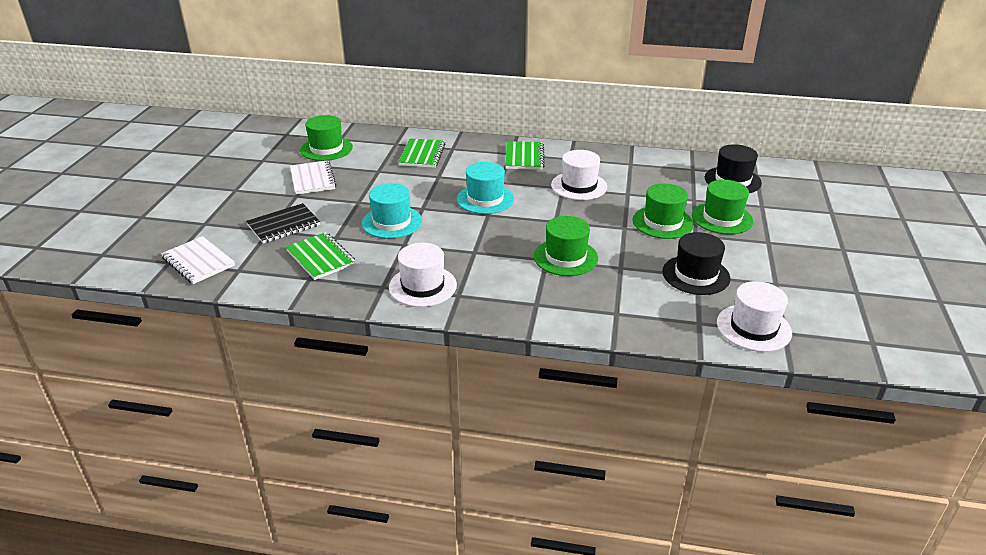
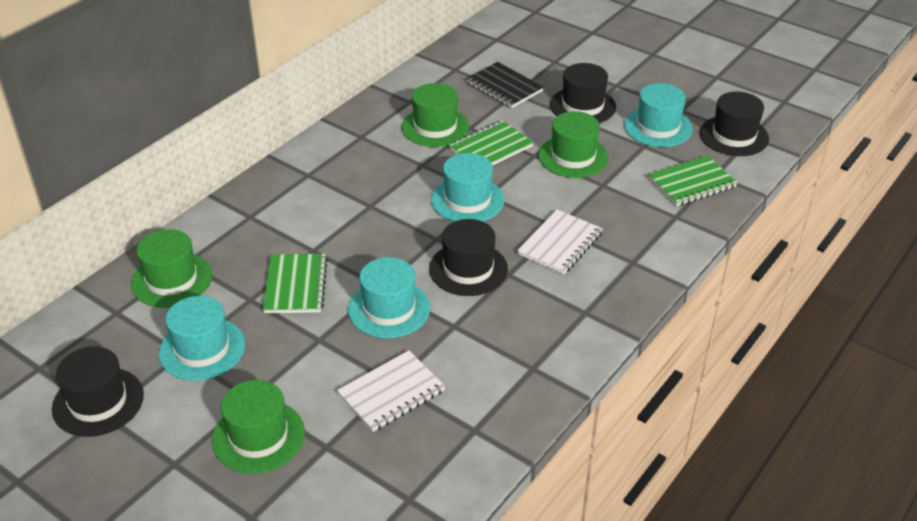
black hat: 2 -> 4
turquoise hat: 2 -> 4
white hat: 3 -> 0

